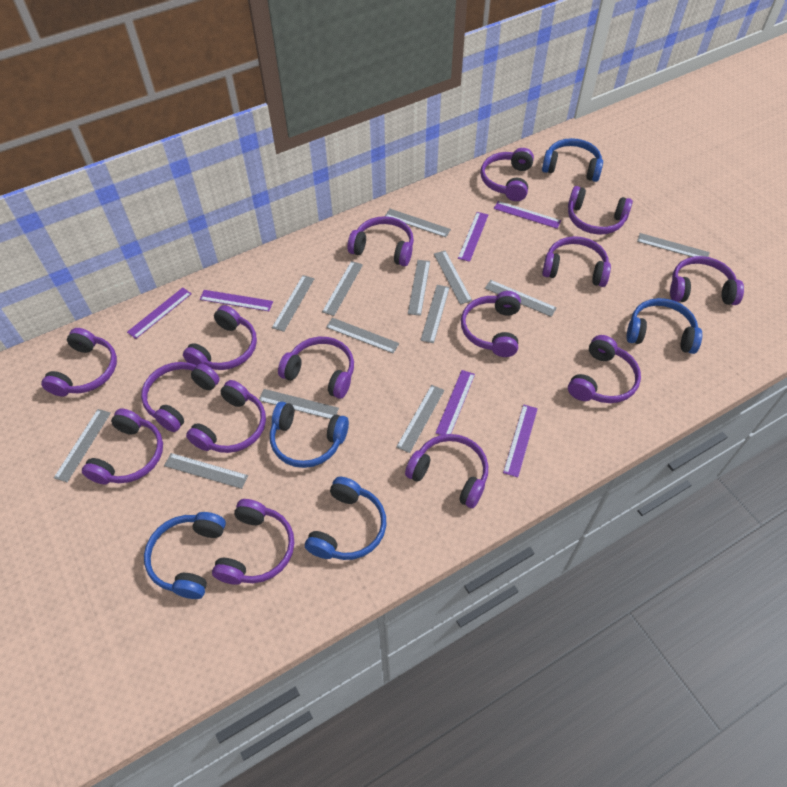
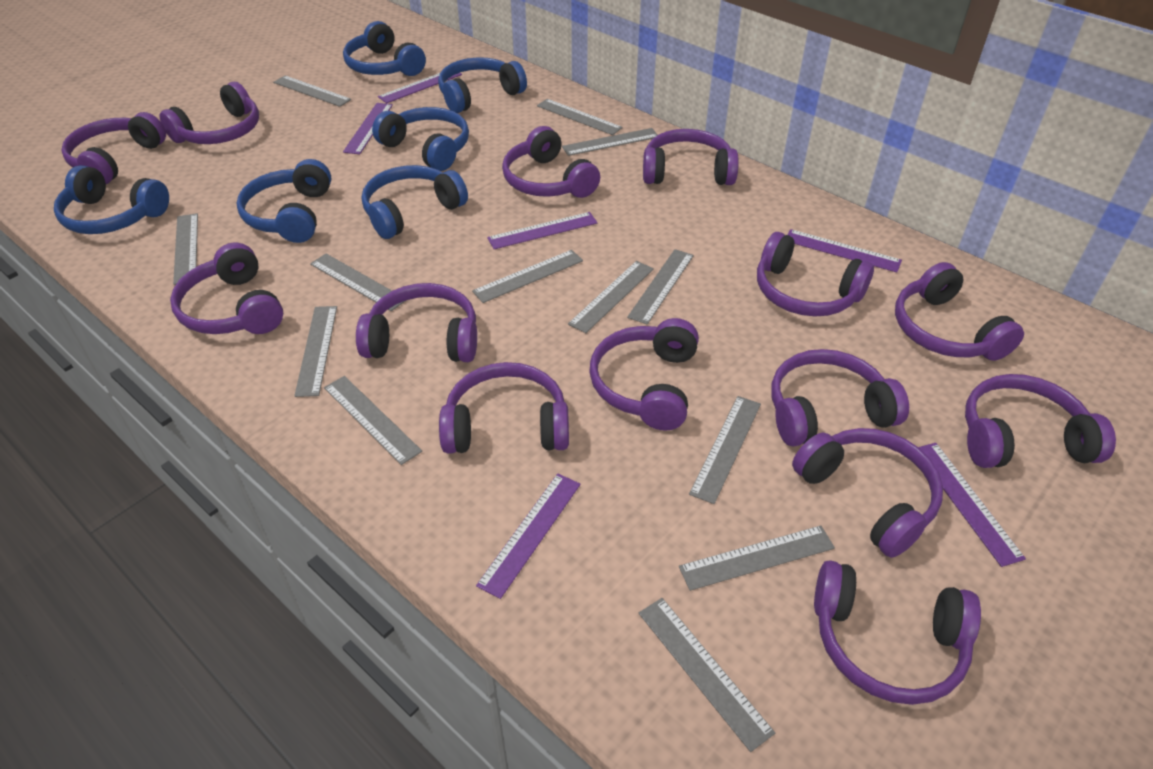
blue headphones: 5 -> 6
purple headphones: 15 -> 14

